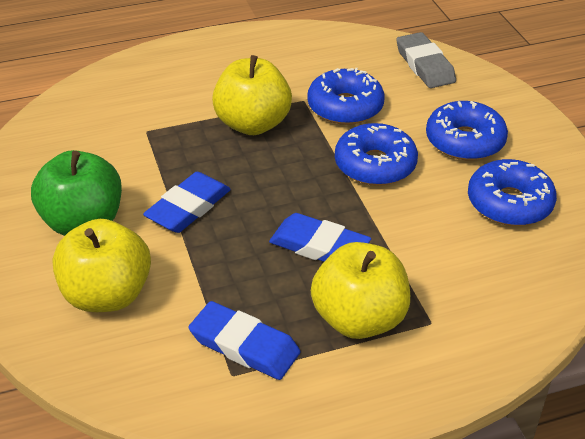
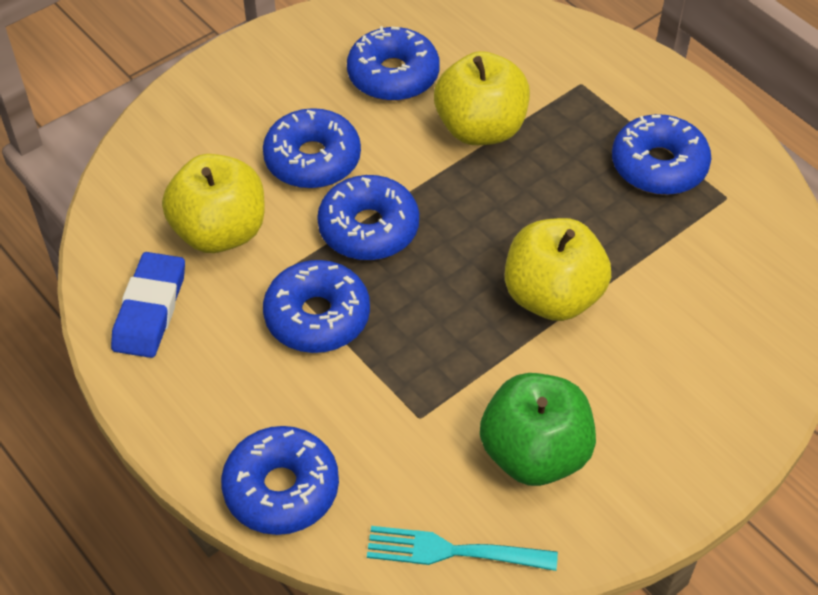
blue donut: 4 -> 6
blue eraser: 3 -> 1
grey eraser: 1 -> 0
turquoise fork: 0 -> 1

